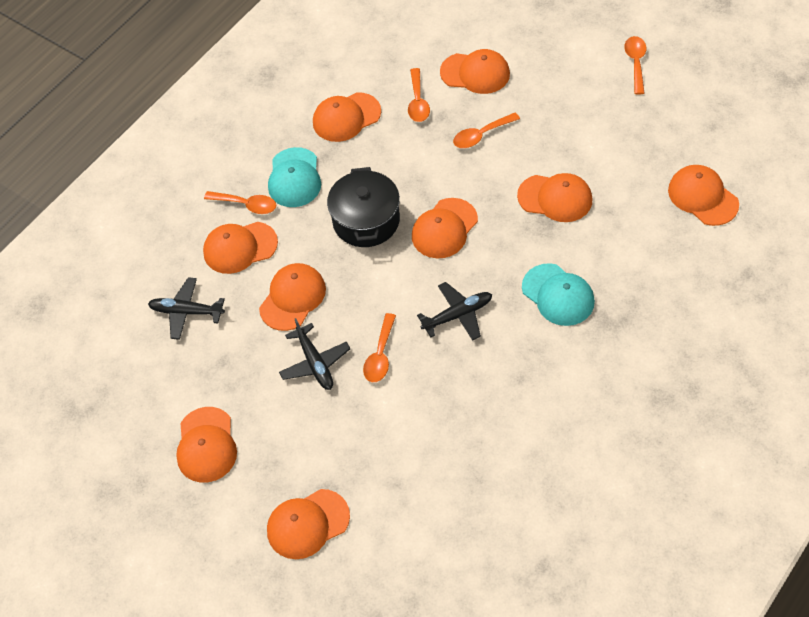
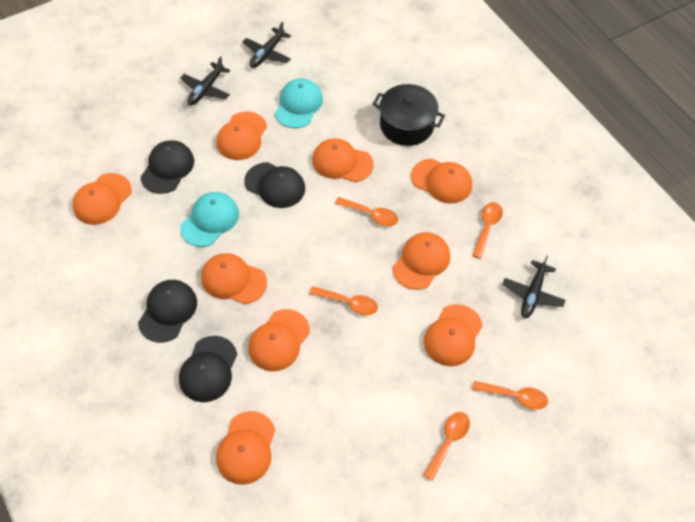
black cap: 0 -> 4

